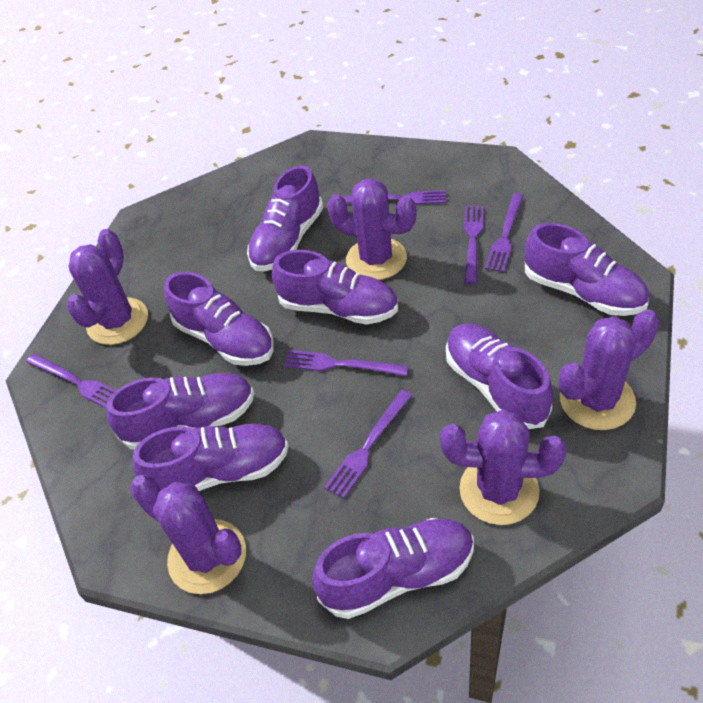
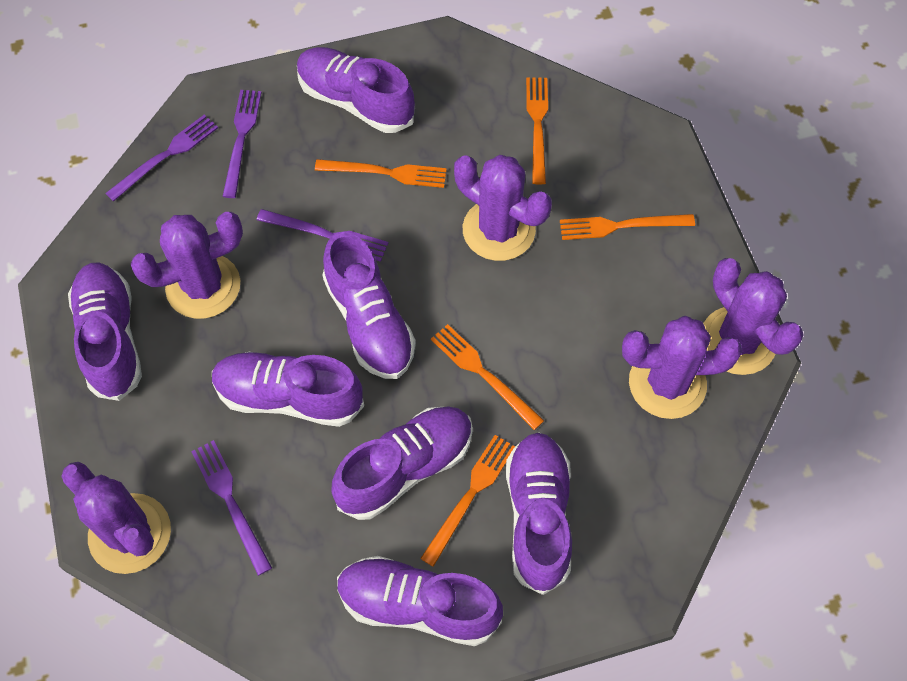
orange fork: 0 -> 5
purple fork: 6 -> 4
purple shoe: 8 -> 7

